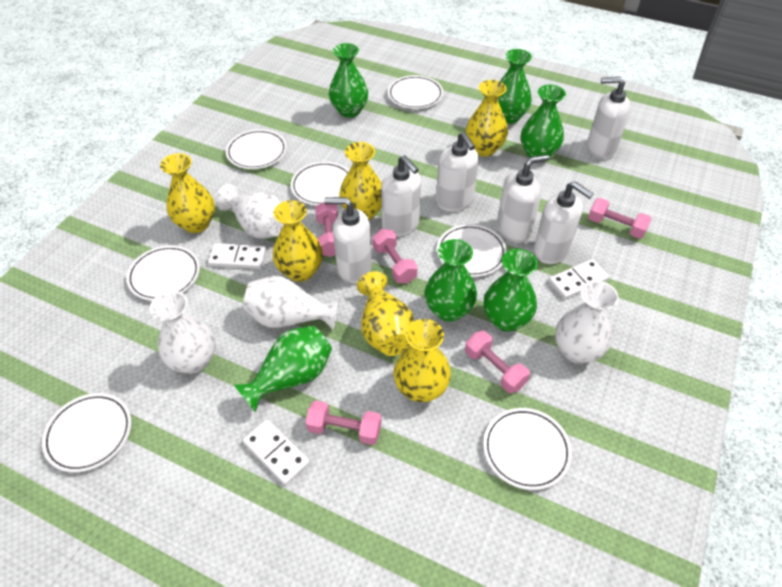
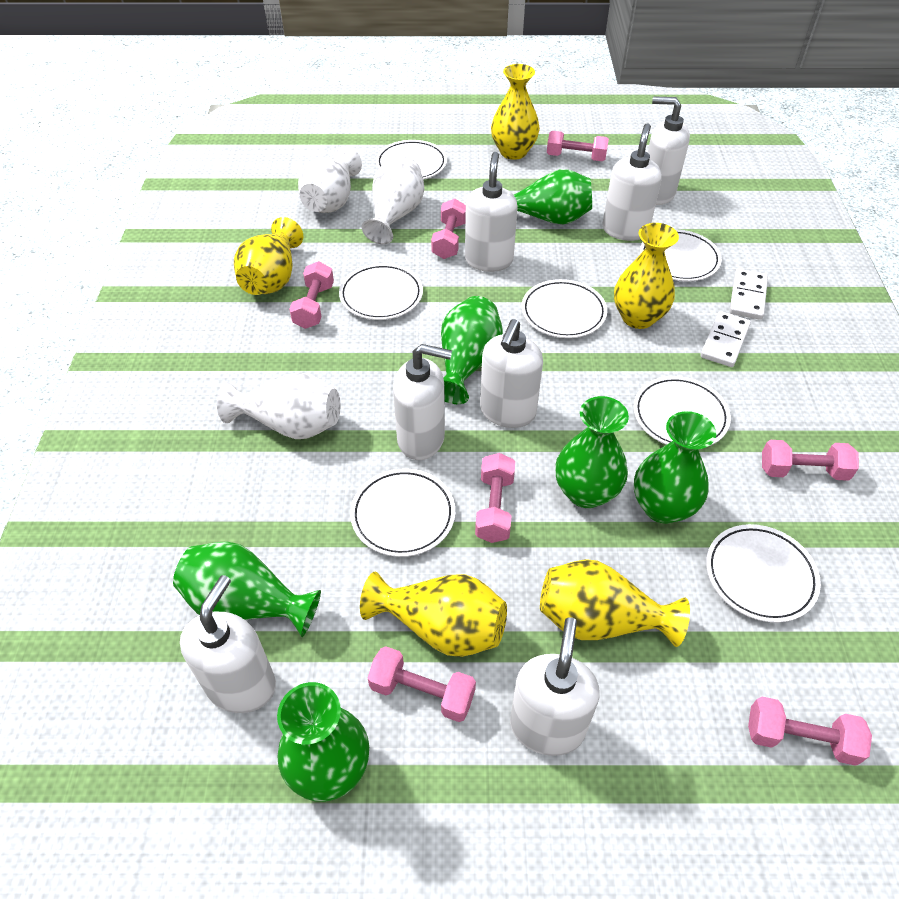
pink dumbbell: 5 -> 7
white domino: 3 -> 2
white soap dispenser: 6 -> 7
white vase: 4 -> 3
yellow vase: 6 -> 5

